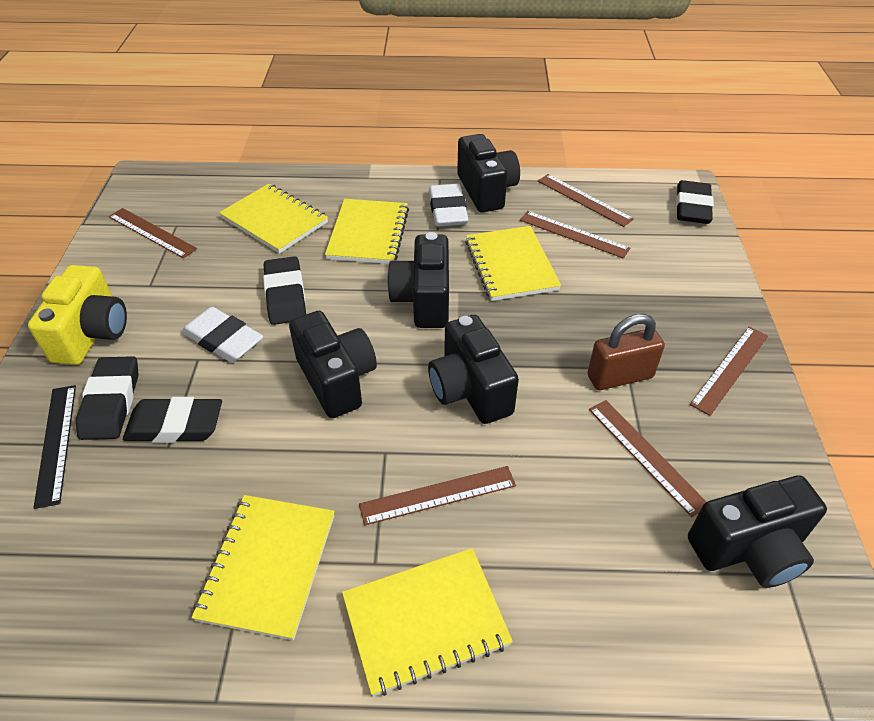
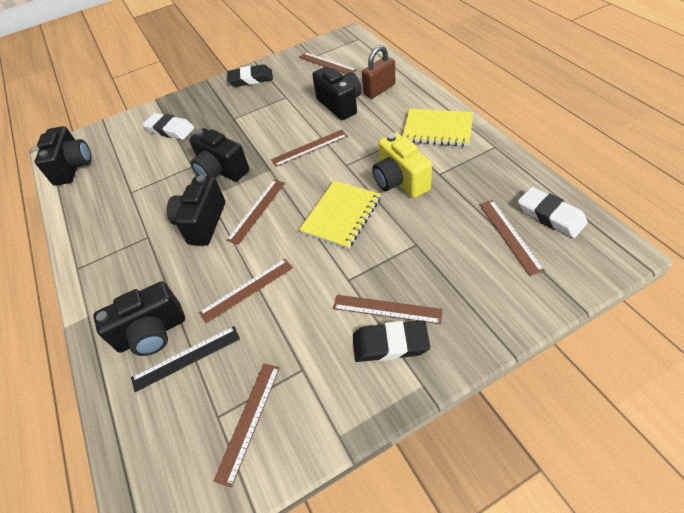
black eraser: 4 -> 2
brown ruler: 6 -> 7
yellow notebook: 5 -> 2

